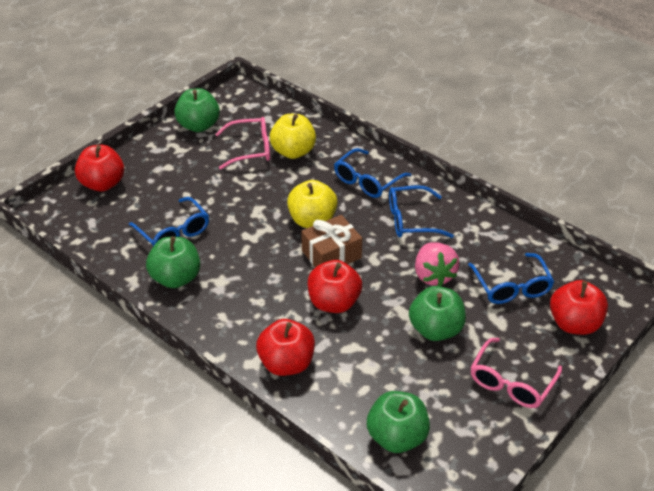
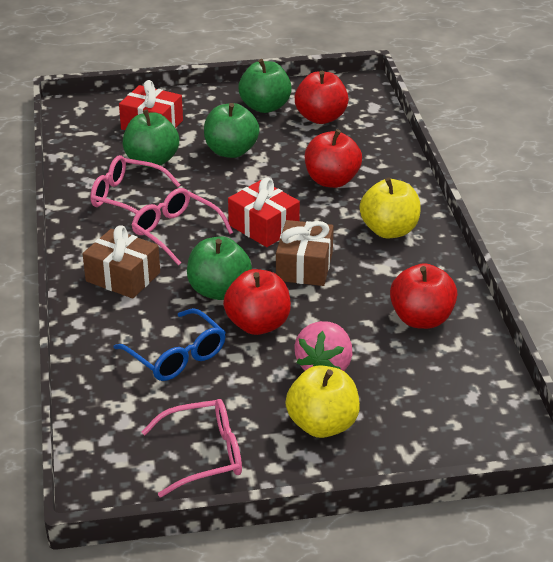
blue glasses: 4 -> 1
brown gift: 1 -> 2
pink glasses: 2 -> 3
red gift: 0 -> 2

